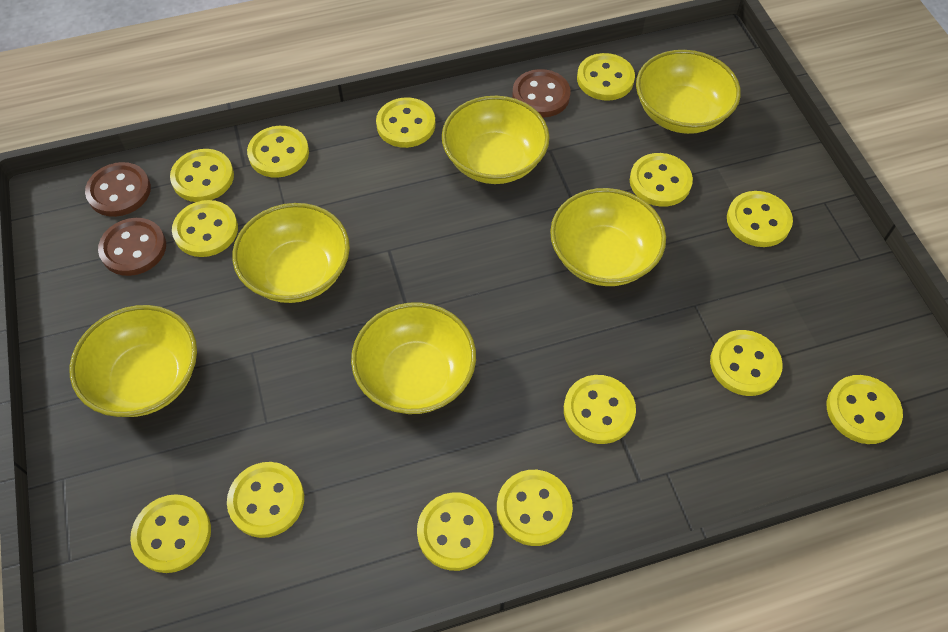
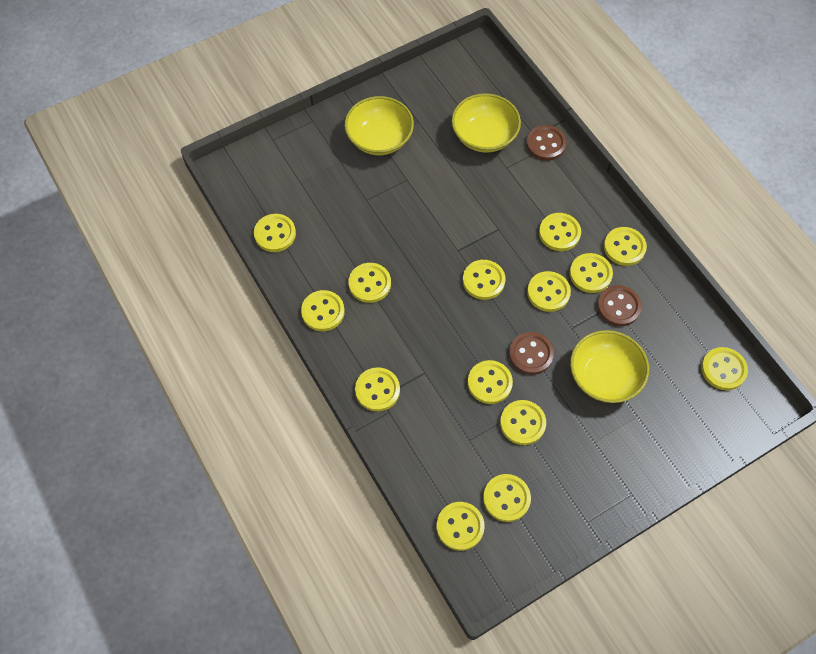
yellow bowl: 6 -> 3

